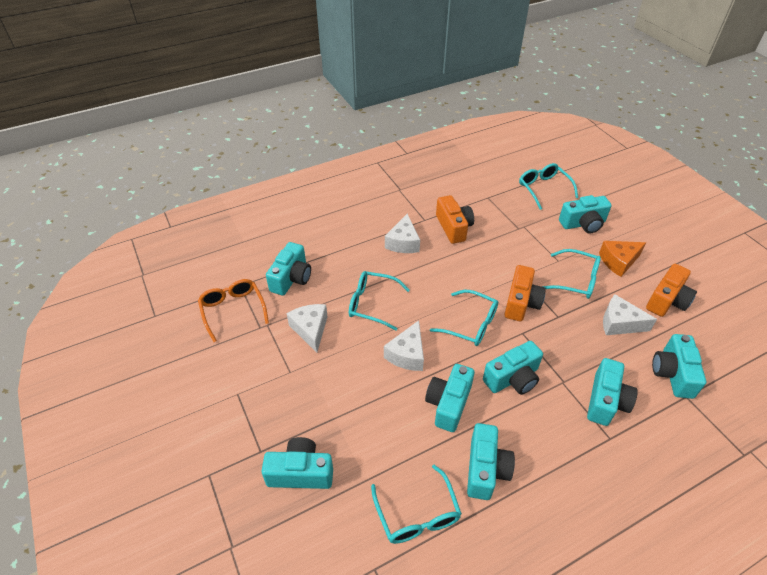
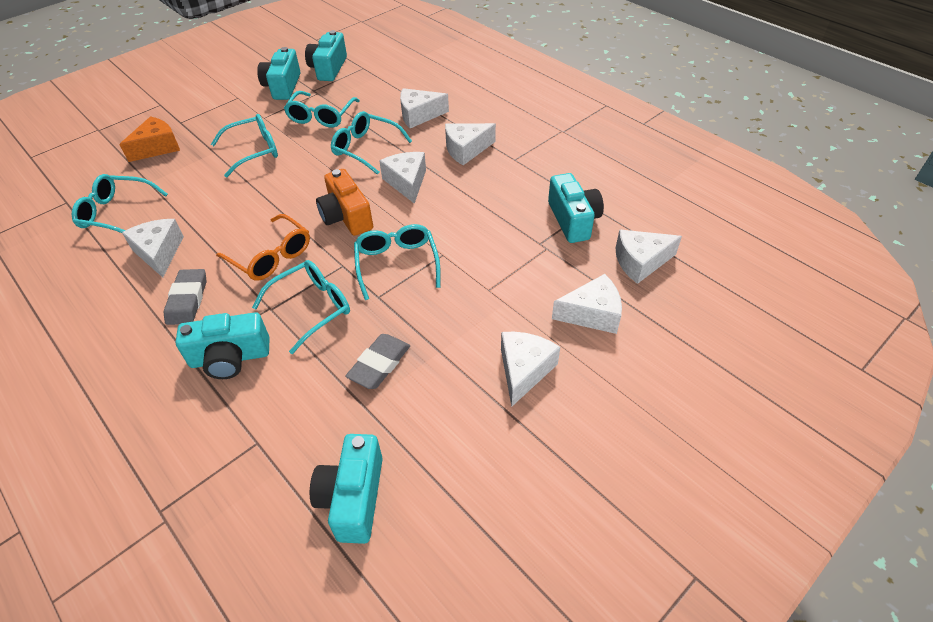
grey eraser: 0 -> 2
orange camera: 3 -> 1
turquoise camera: 8 -> 5
turquoise glasses: 5 -> 6
white cheese: 4 -> 7

